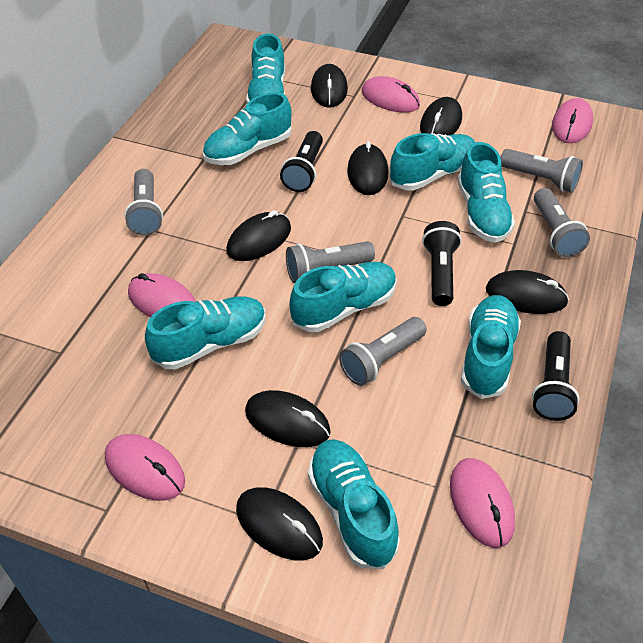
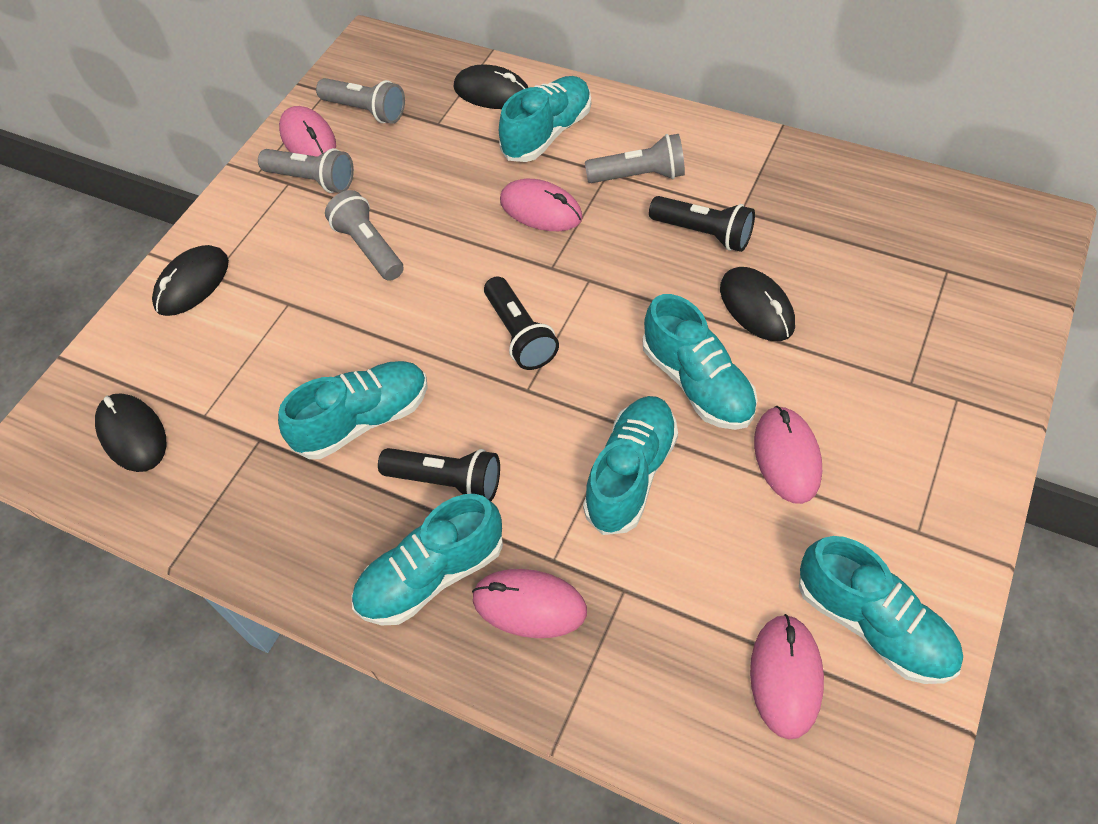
black mouse: 7 -> 4
grey flashlight: 5 -> 4
turquoise shoe: 8 -> 6

